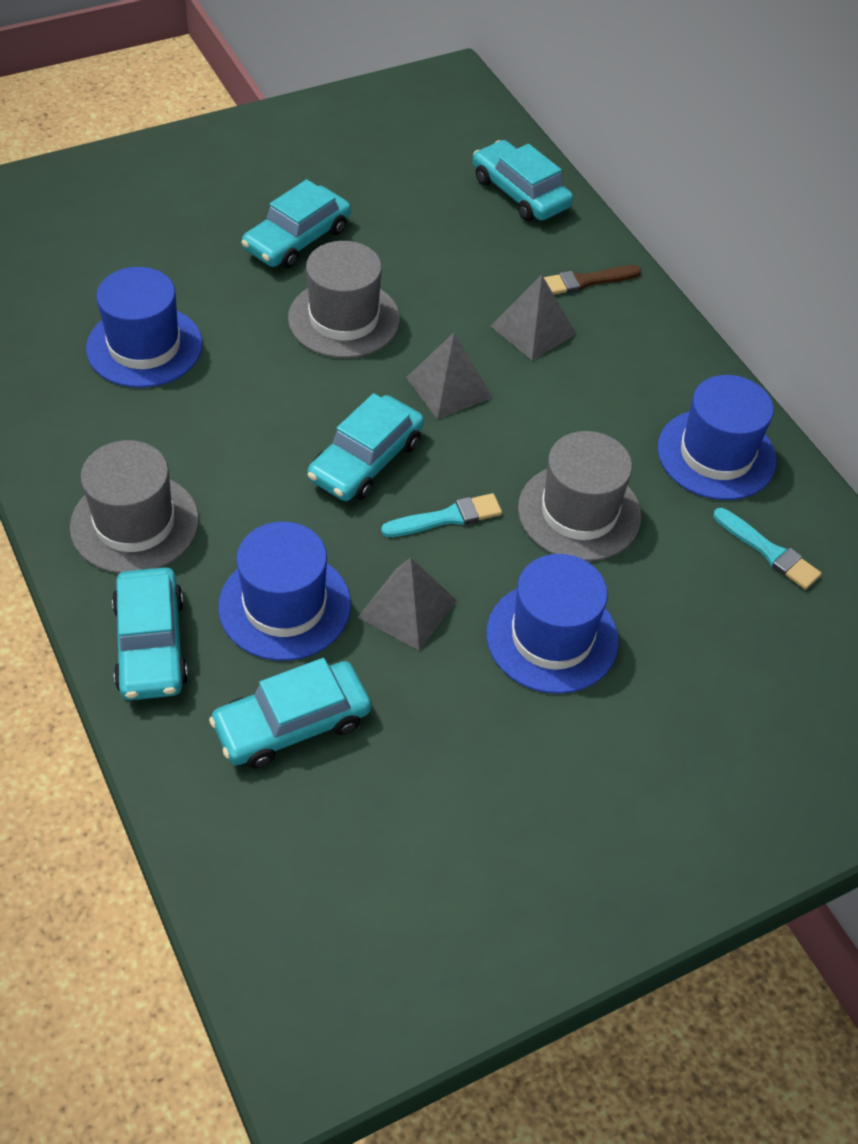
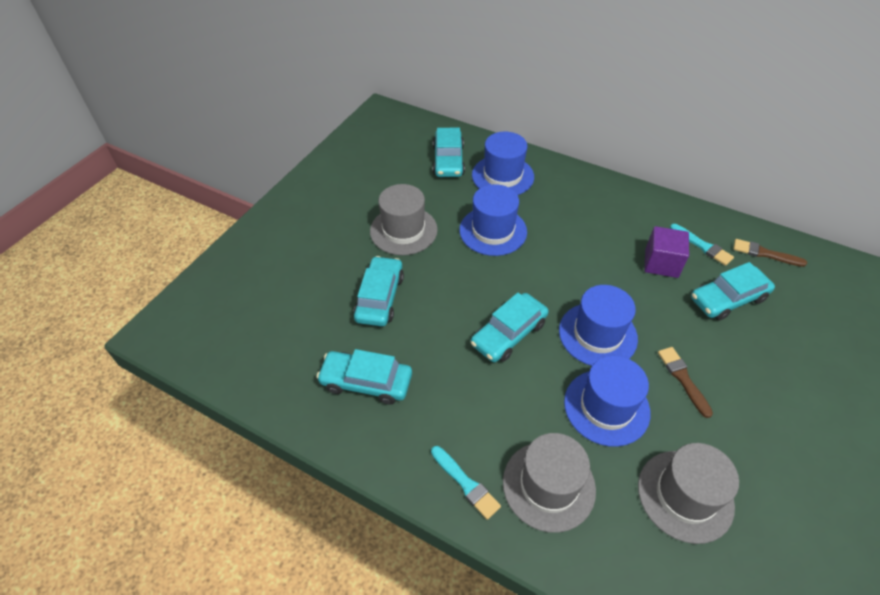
brown brush: 1 -> 2
grey pyramid: 3 -> 0
purple cube: 0 -> 1

